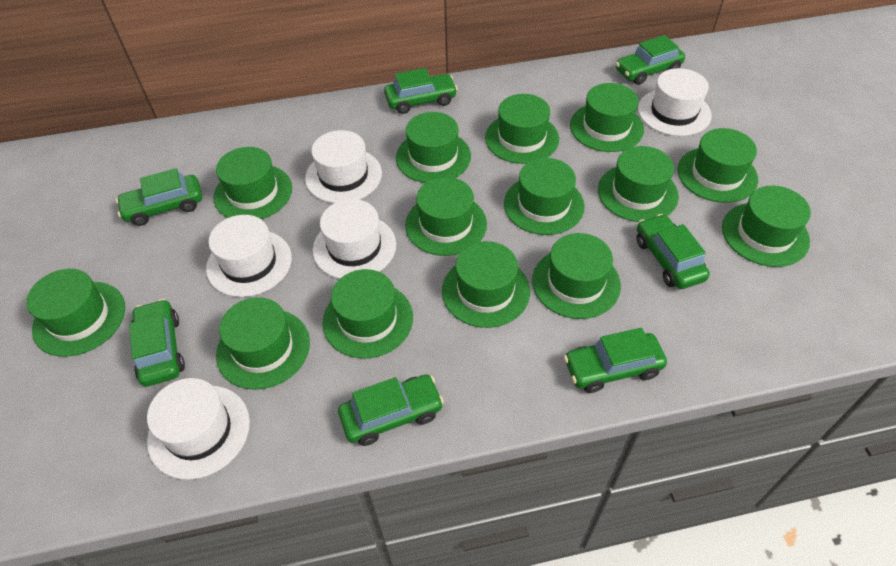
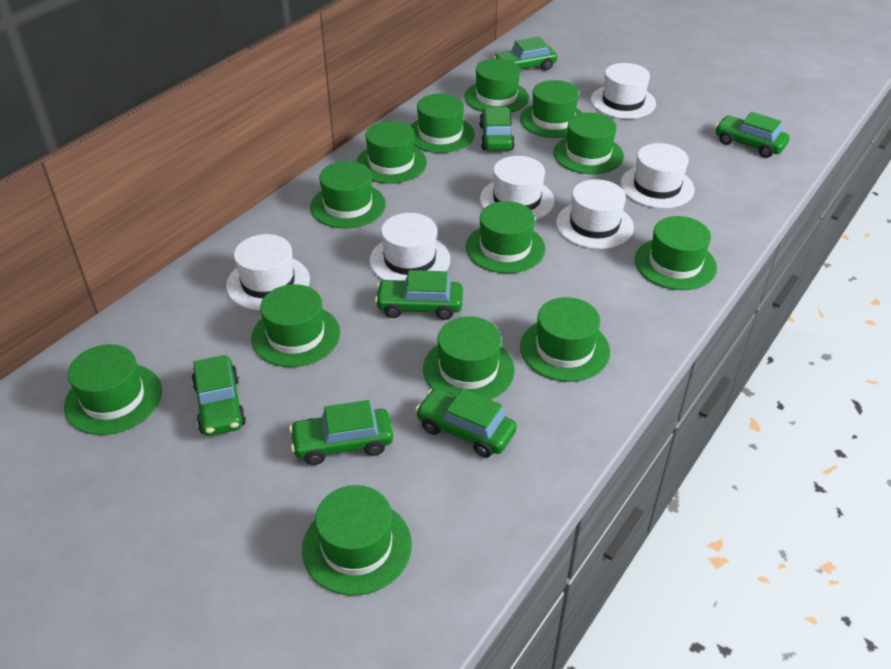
green hat: 14 -> 13
white hat: 5 -> 6

